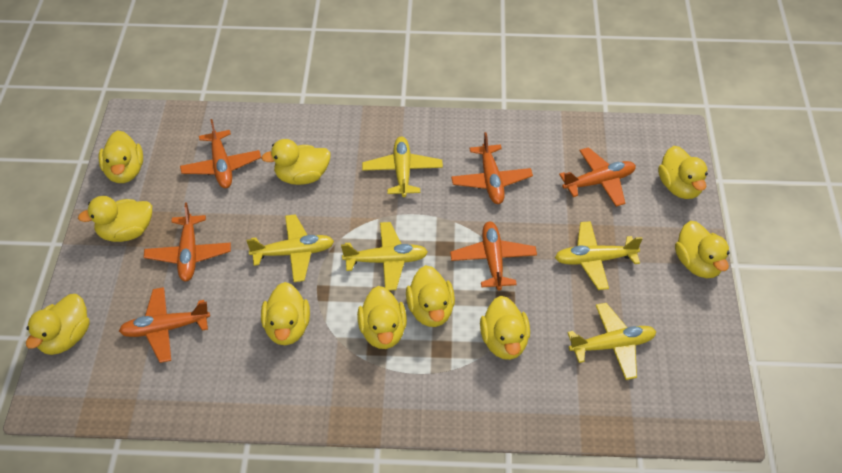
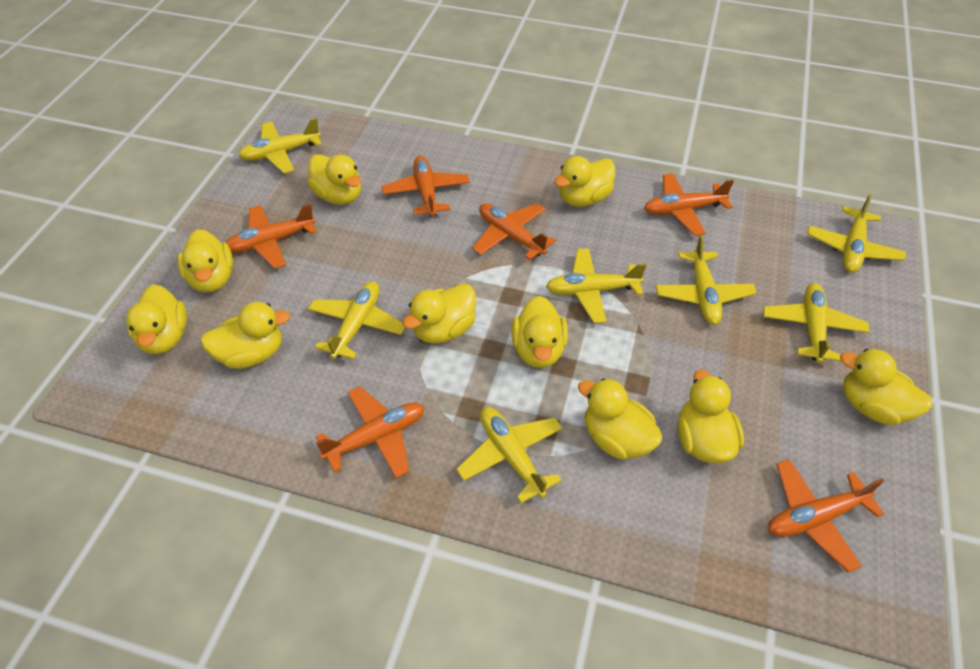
yellow plane: 5 -> 7

